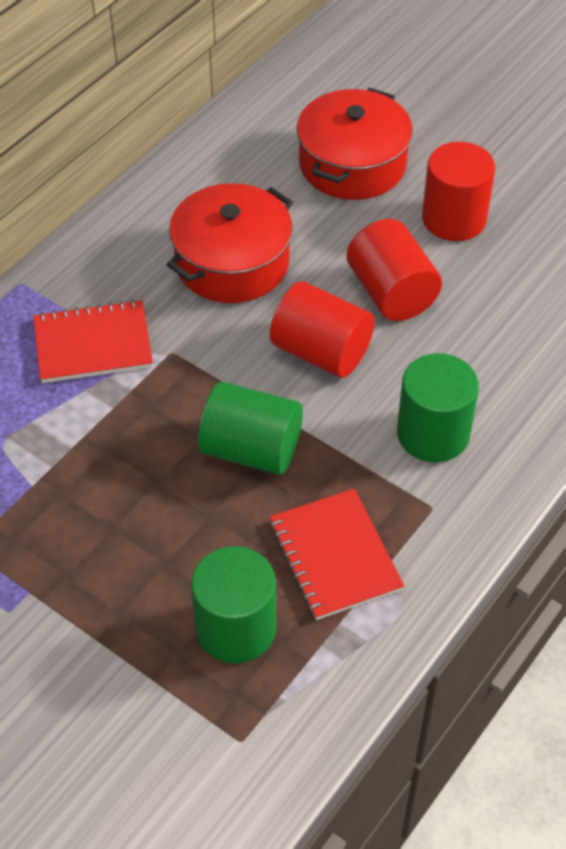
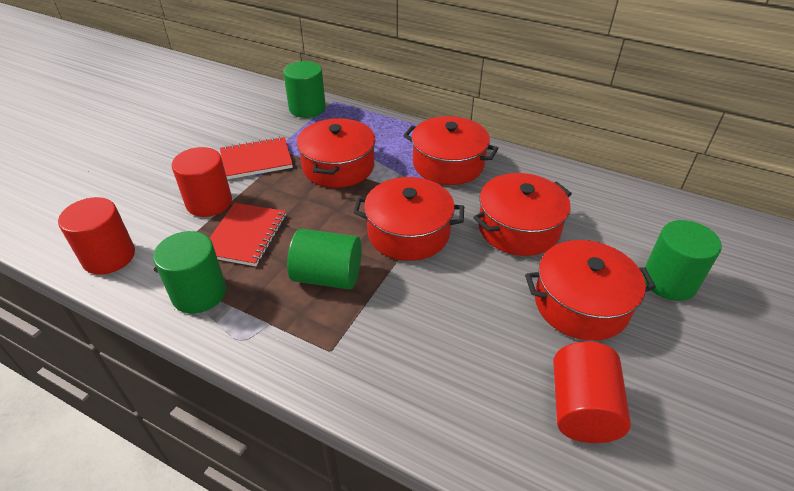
green cylinder: 3 -> 4
red pot: 2 -> 5

